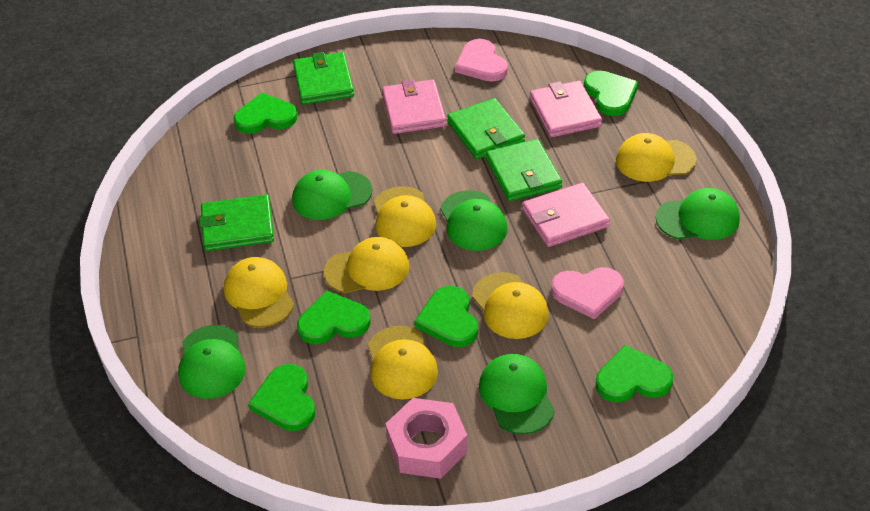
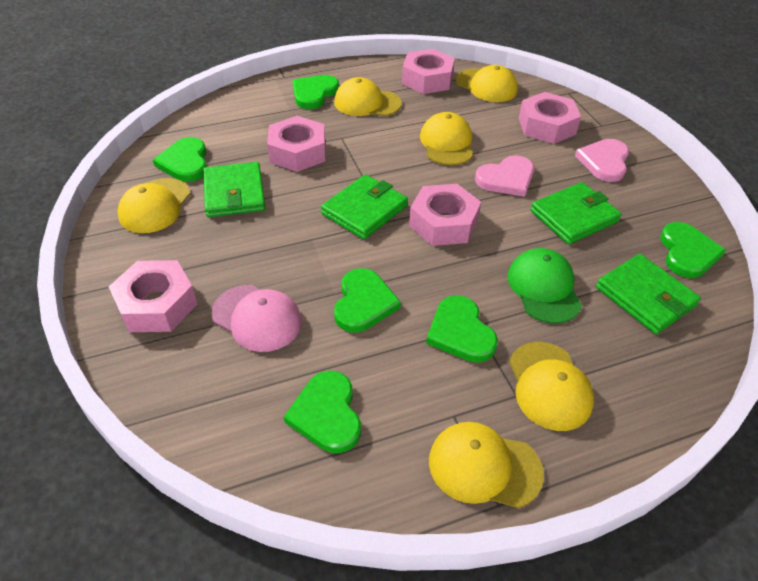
green cap: 5 -> 1
pink cap: 0 -> 1
pink nut: 1 -> 5
pink wallet: 3 -> 0

